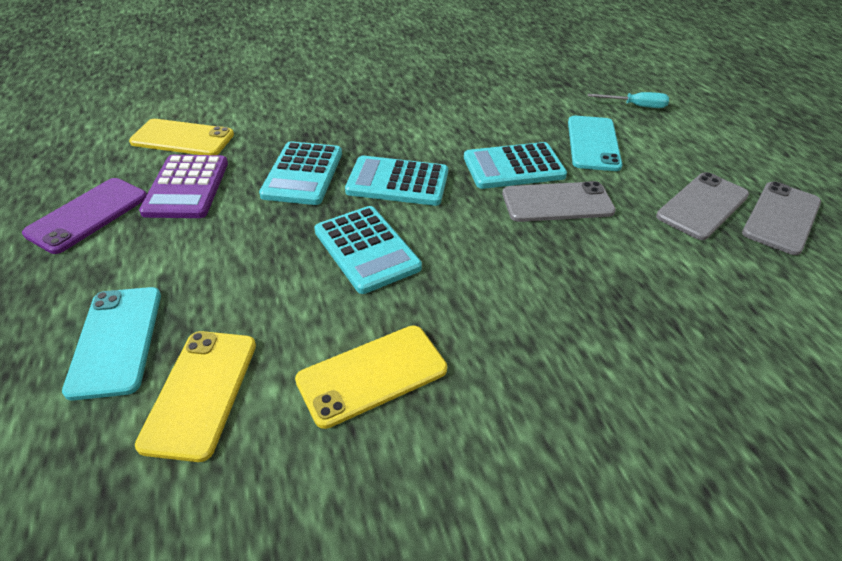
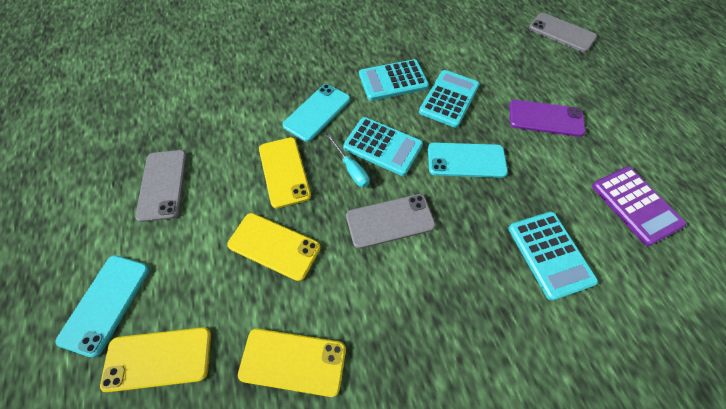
turquoise phone: 2 -> 3
yellow phone: 3 -> 4

